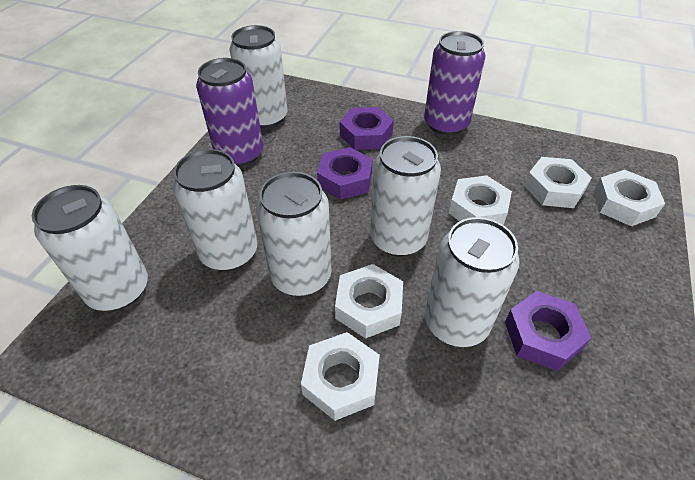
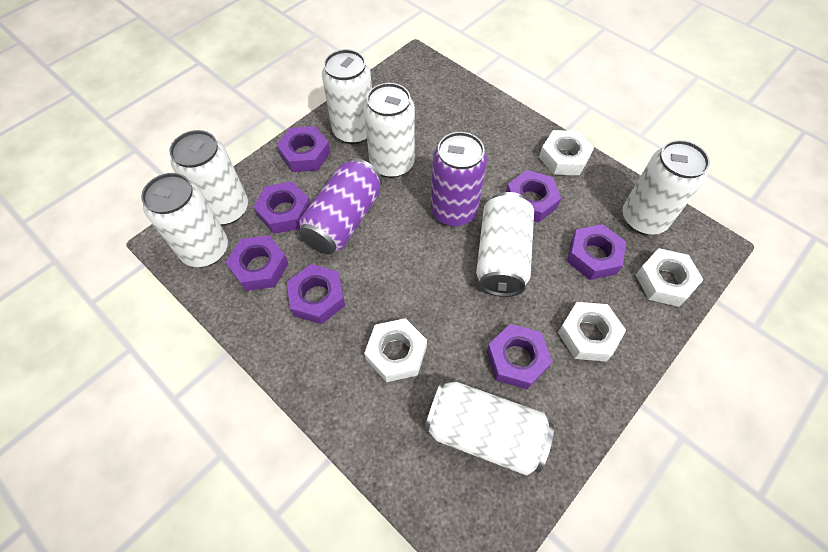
purple nut: 3 -> 7
white can: 6 -> 7
white nut: 5 -> 4

